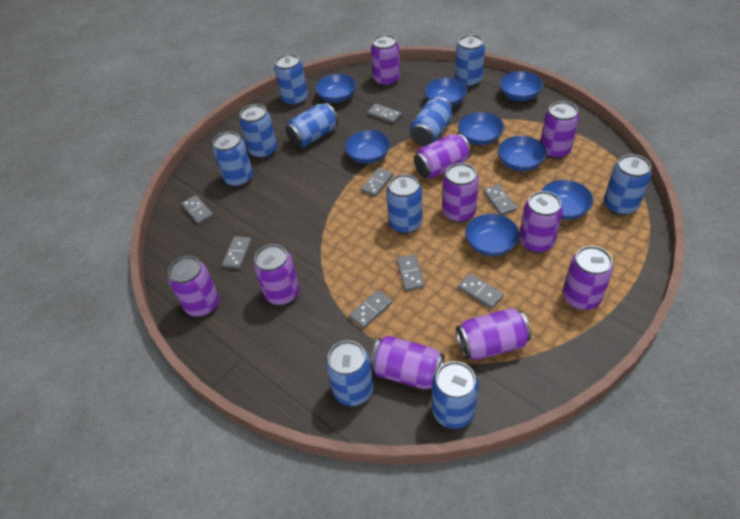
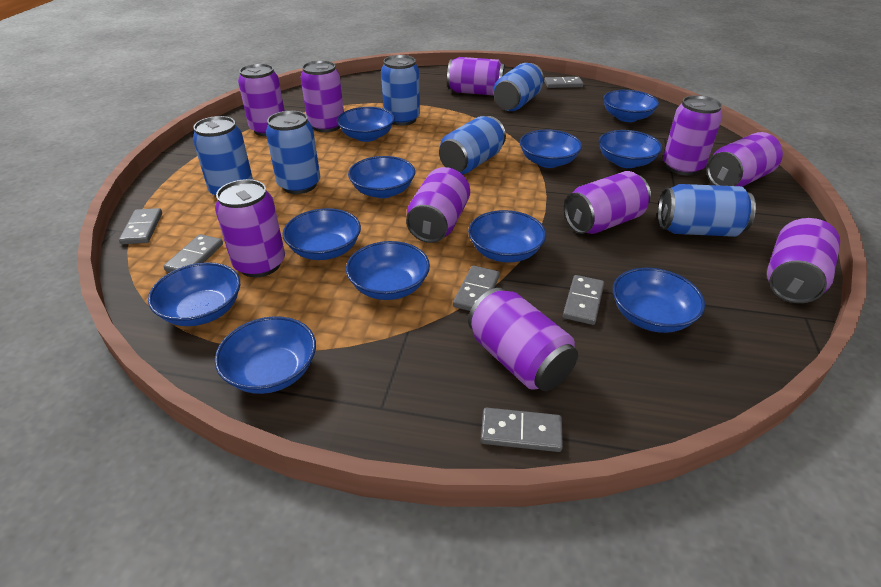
blue bowl: 8 -> 11
blue can: 10 -> 6
grey domino: 8 -> 6

